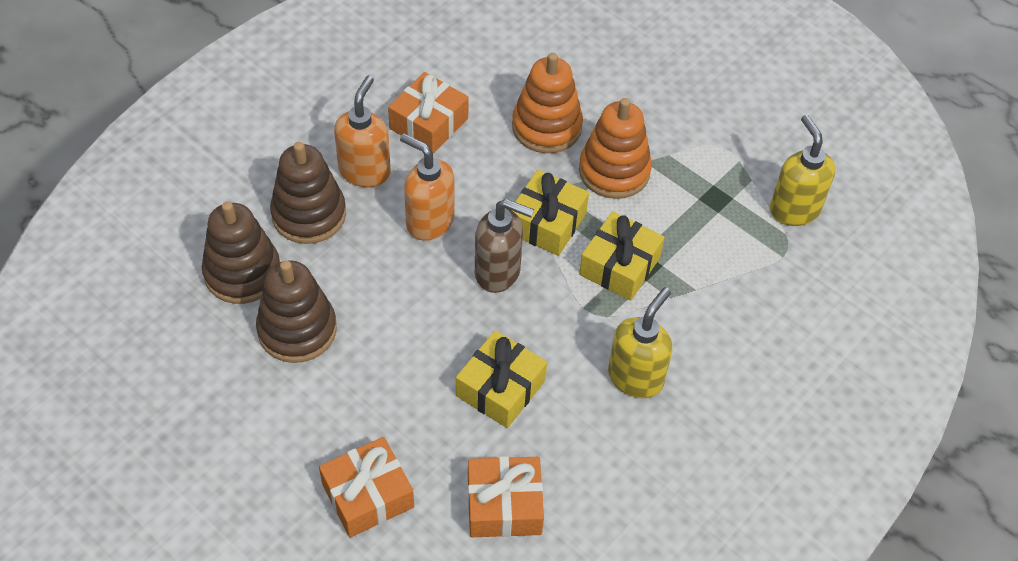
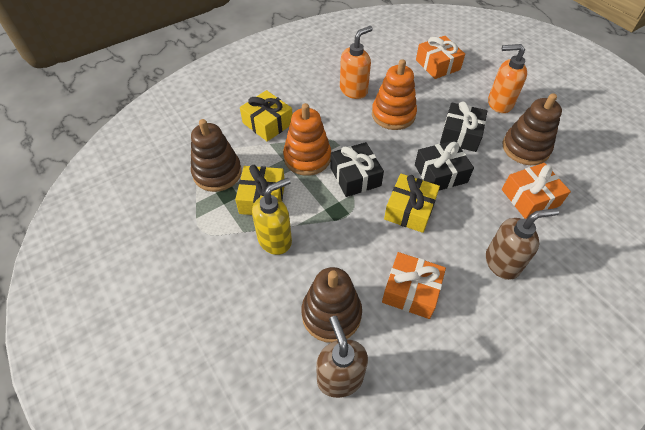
black gift: 0 -> 3
brown soap dispenser: 1 -> 2
yellow soap dispenser: 2 -> 1

